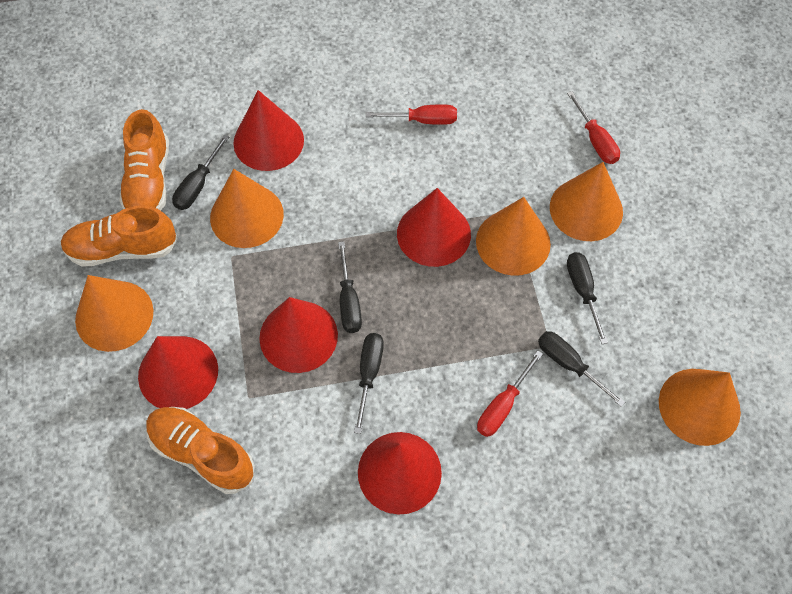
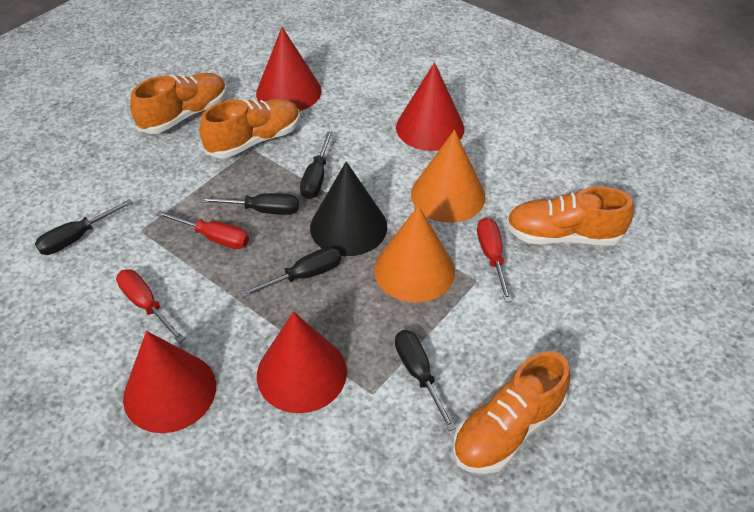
black cone: 0 -> 1
orange cone: 5 -> 2
orange shoe: 3 -> 4
red cone: 5 -> 4

